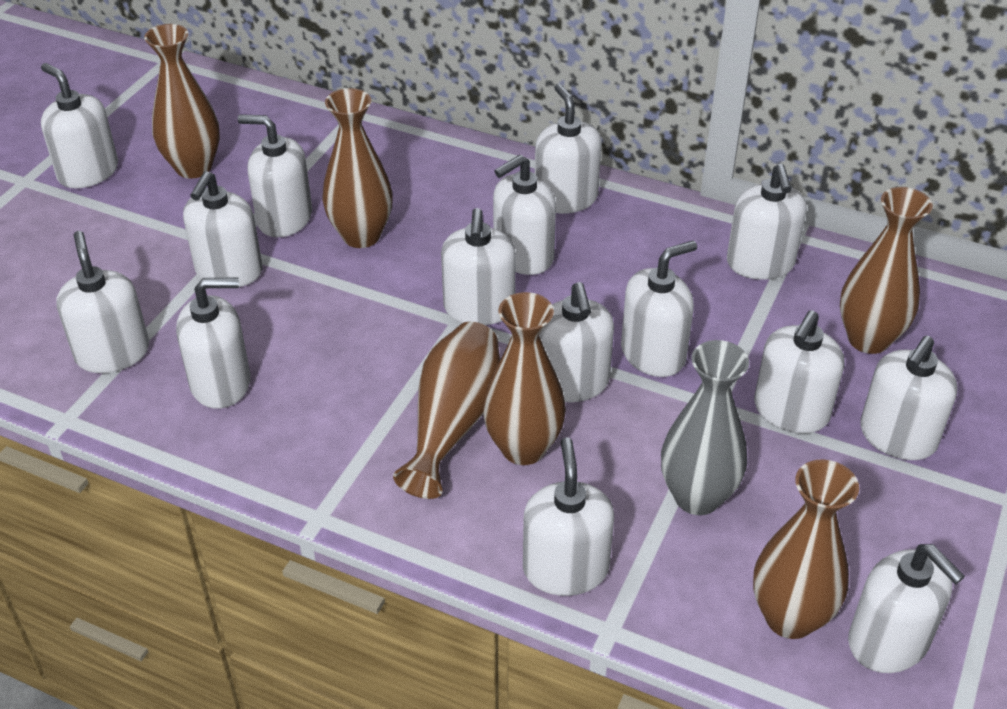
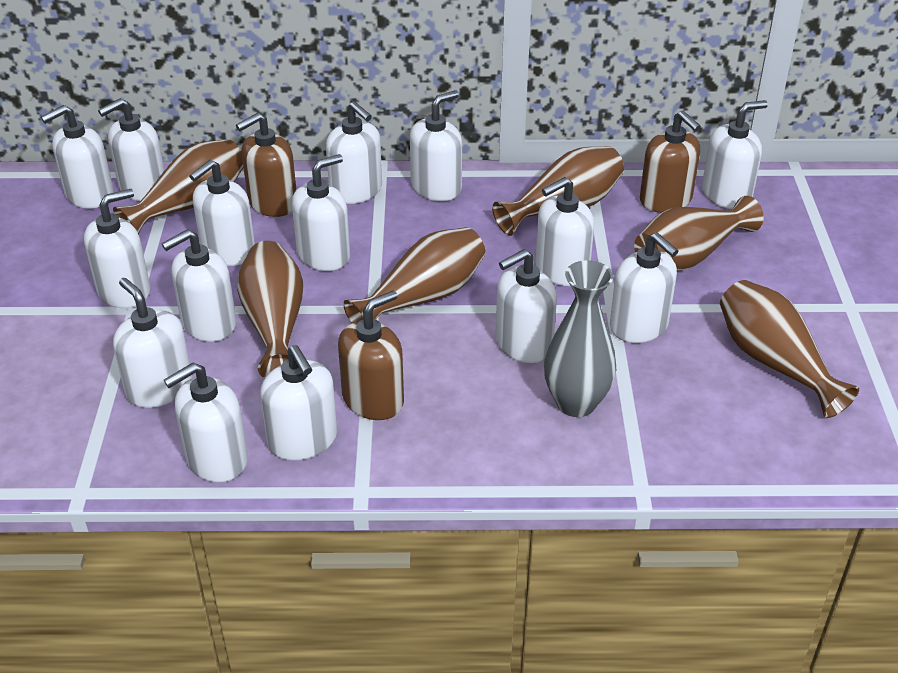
brown soap dispenser: 0 -> 3

